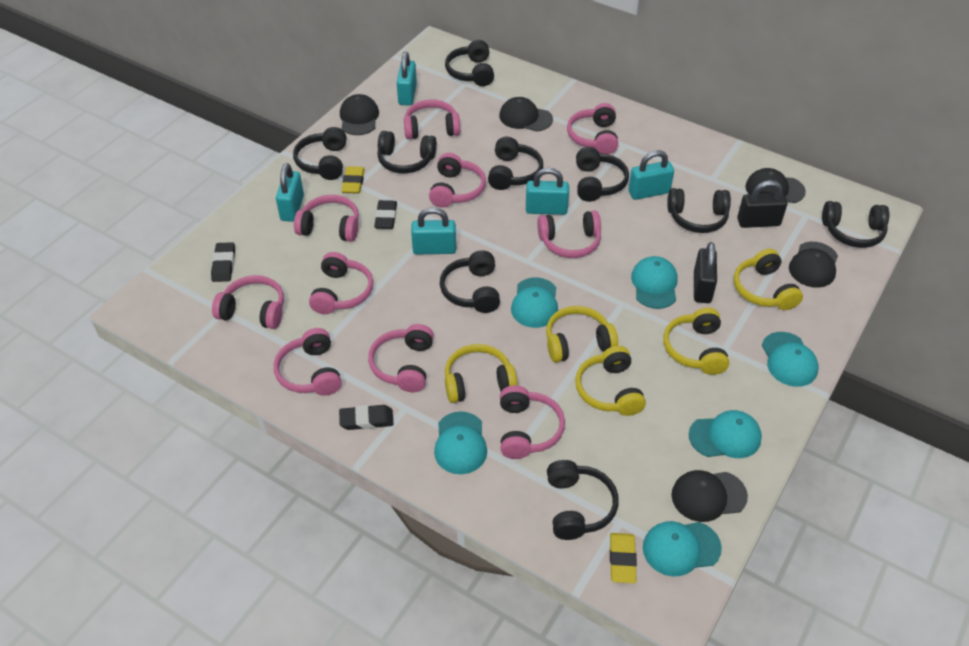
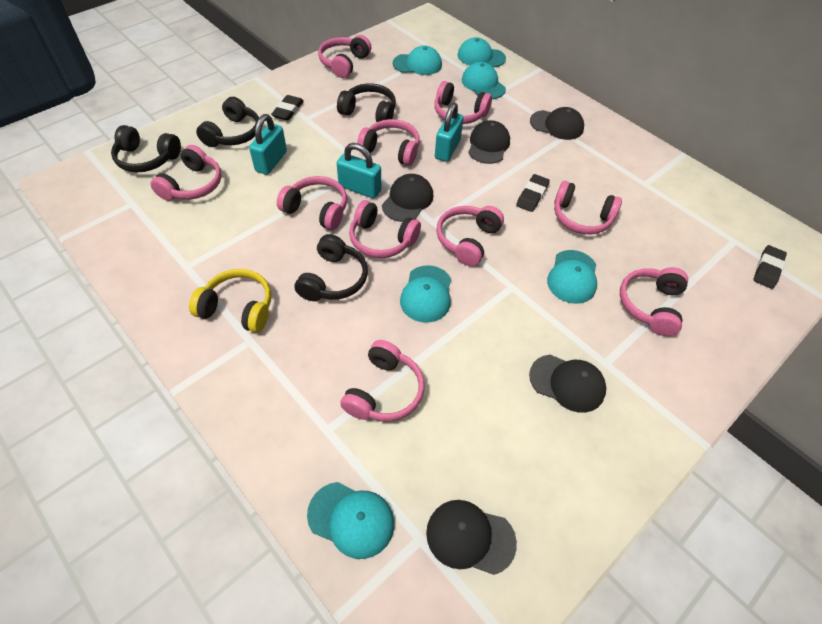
black headphones: 9 -> 4
black padlock: 2 -> 0
turquoise padlock: 5 -> 3
yellow eraser: 2 -> 0
yellow headphones: 5 -> 1

